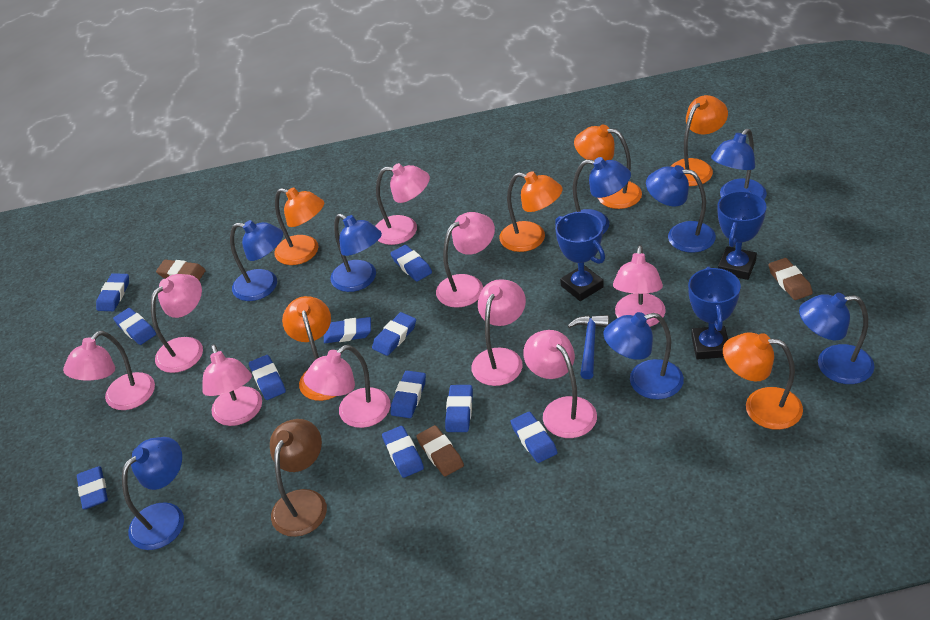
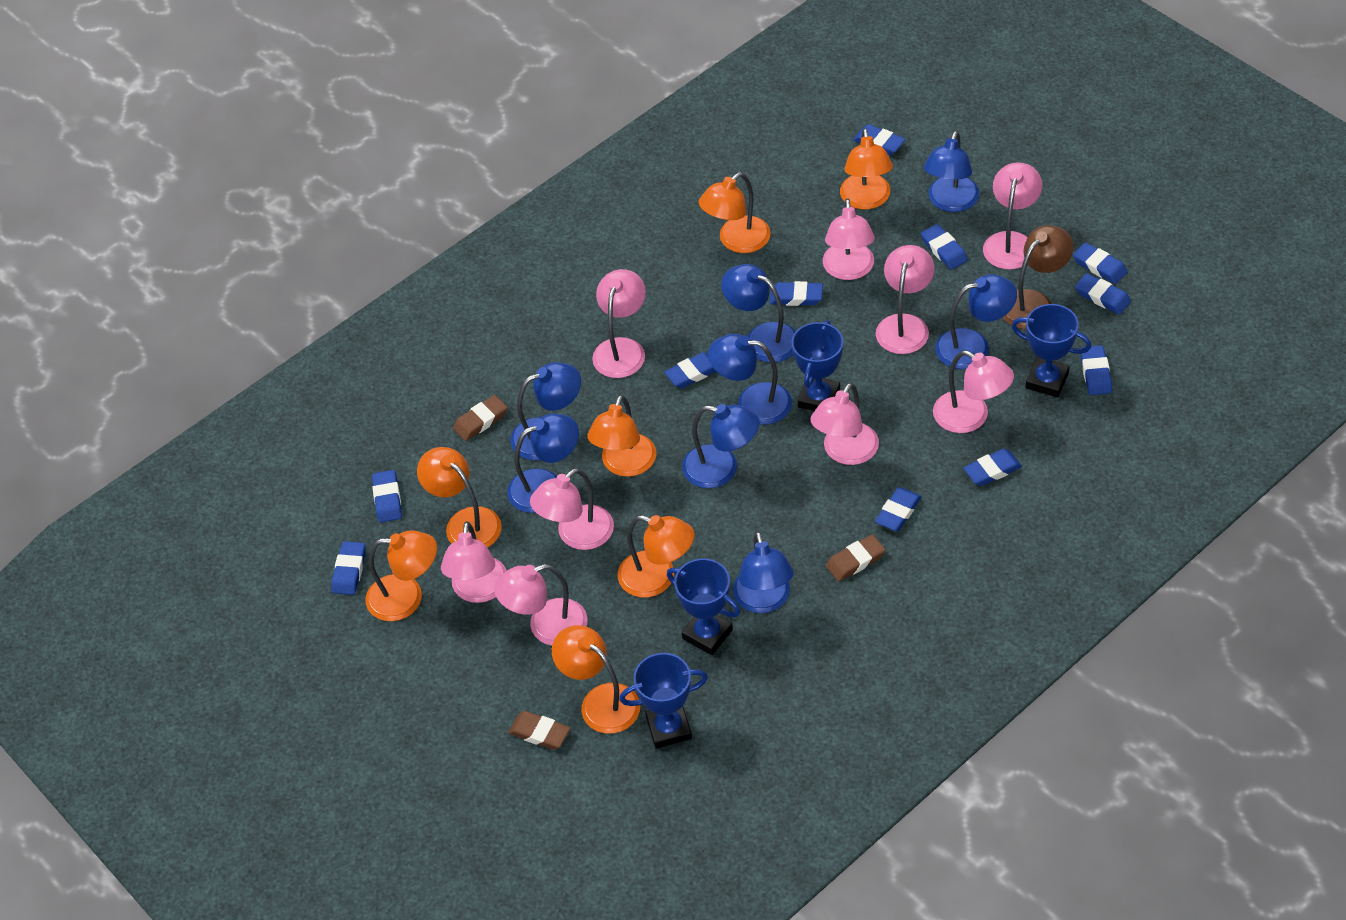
blue hammer: 1 -> 0
blue trophy: 3 -> 4
orange lamp: 6 -> 7

